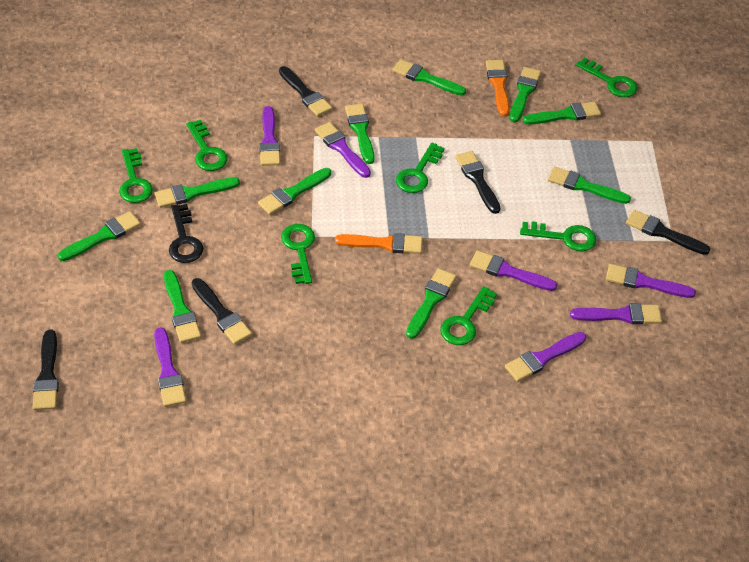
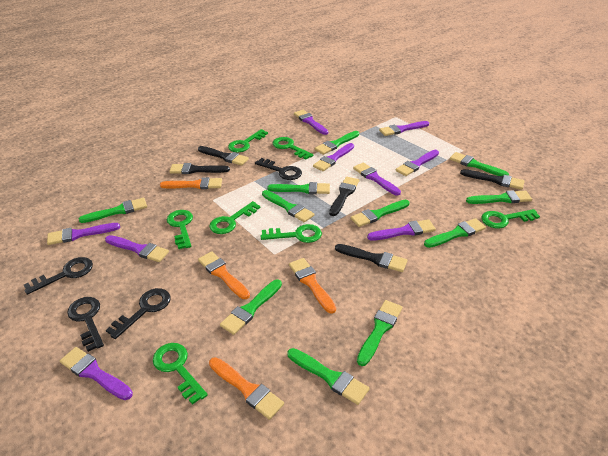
black key: 1 -> 4
green brush: 10 -> 11
orange brush: 2 -> 4
purple brush: 7 -> 9

